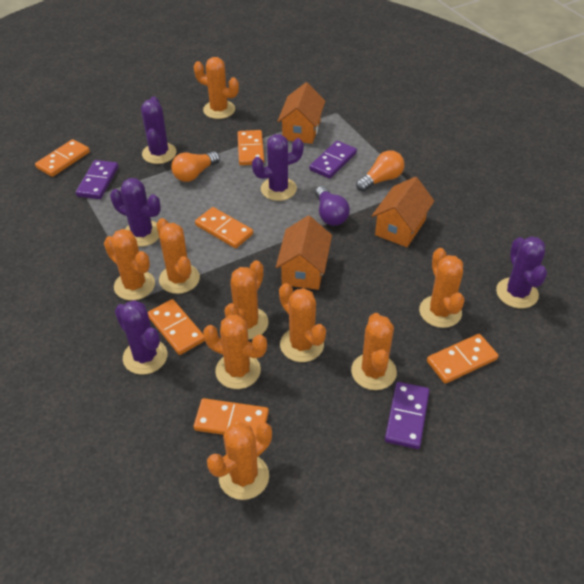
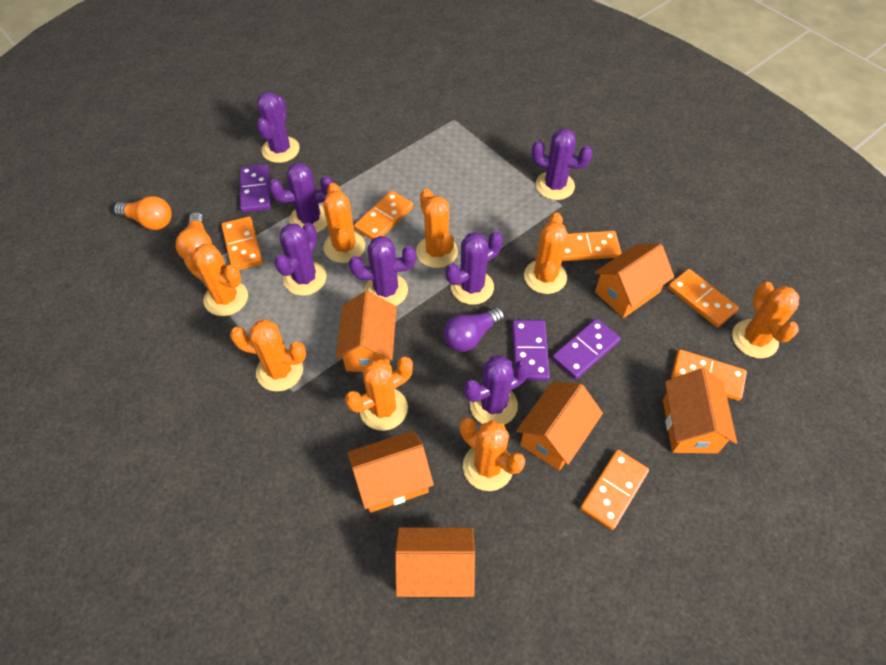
orange cactus: 9 -> 8
orange house: 3 -> 6
purple cactus: 5 -> 7

